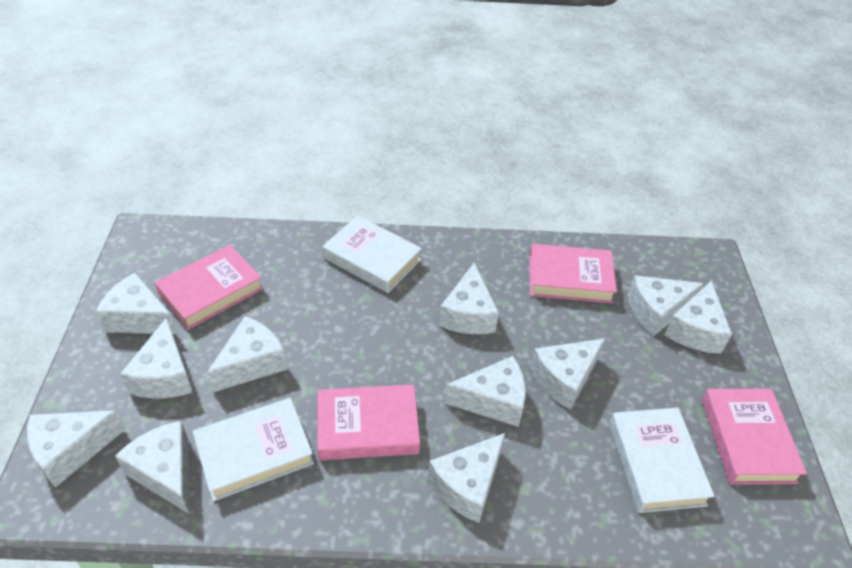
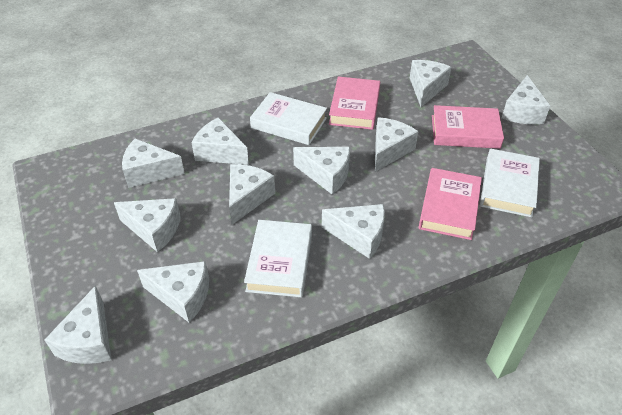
pink book: 4 -> 3

